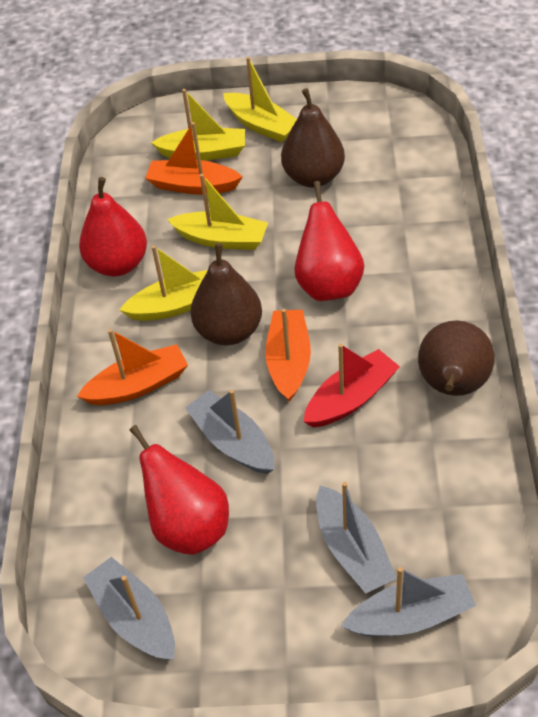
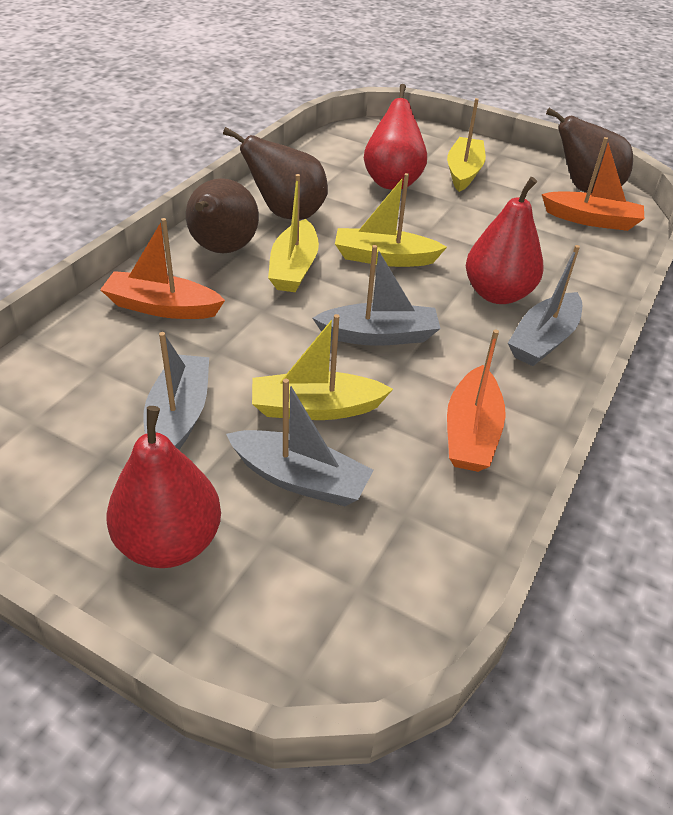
red boat: 1 -> 0

